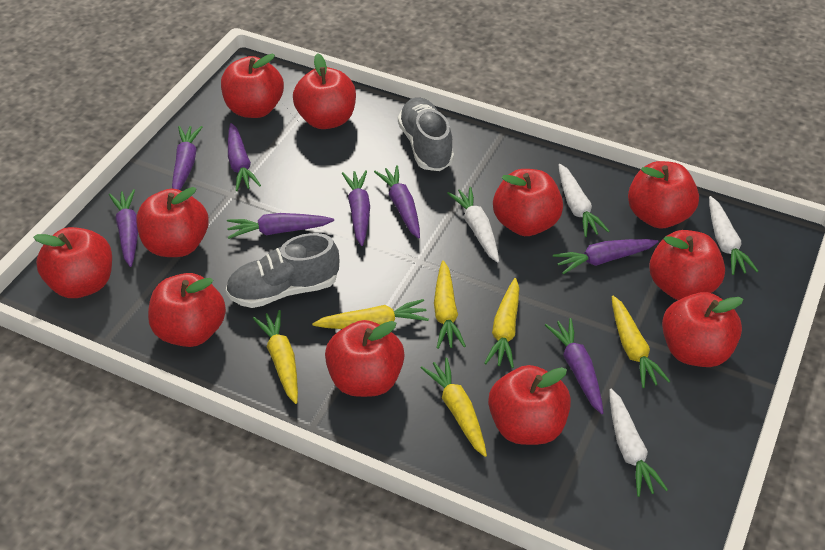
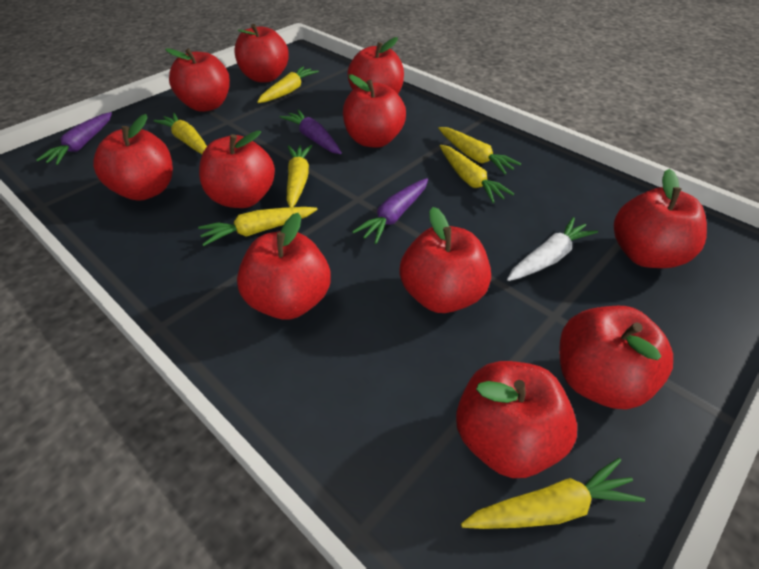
grey shoe: 2 -> 0
purple carrot: 8 -> 3
white carrot: 4 -> 1
yellow carrot: 6 -> 7

